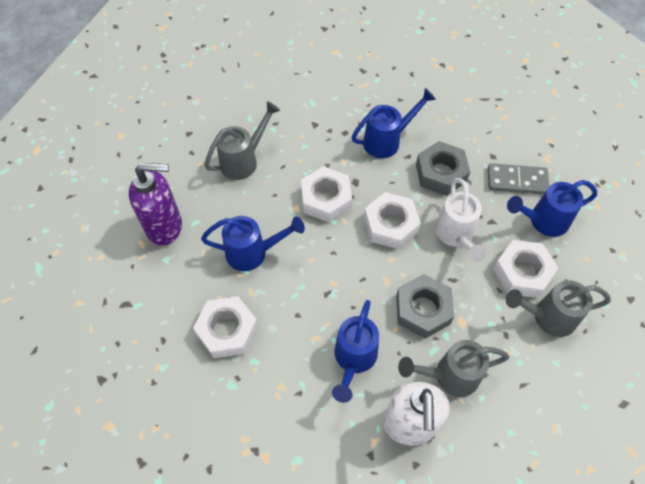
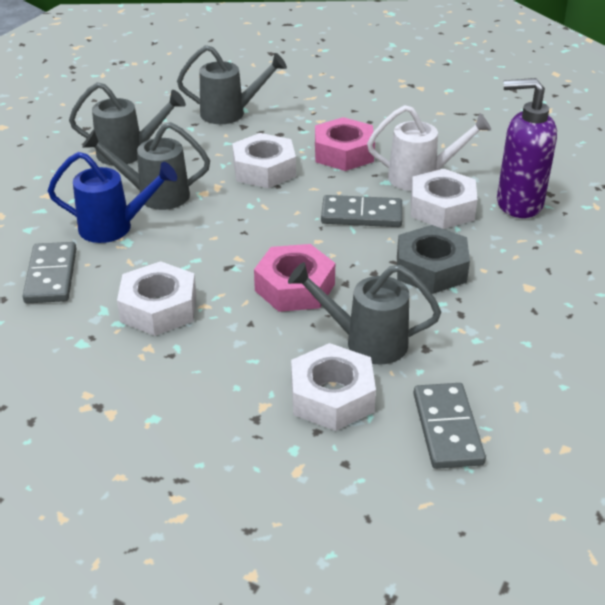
blue watering can: 4 -> 1
grey domino: 1 -> 3
grey nut: 2 -> 1
grey watering can: 3 -> 4
pink nut: 0 -> 2
white soap dispenser: 1 -> 0

